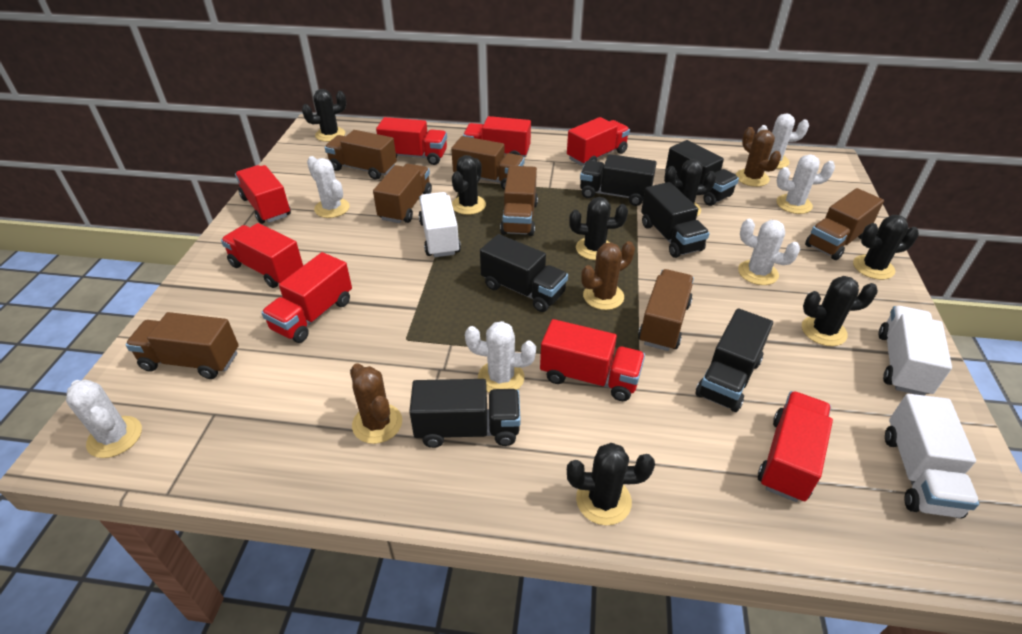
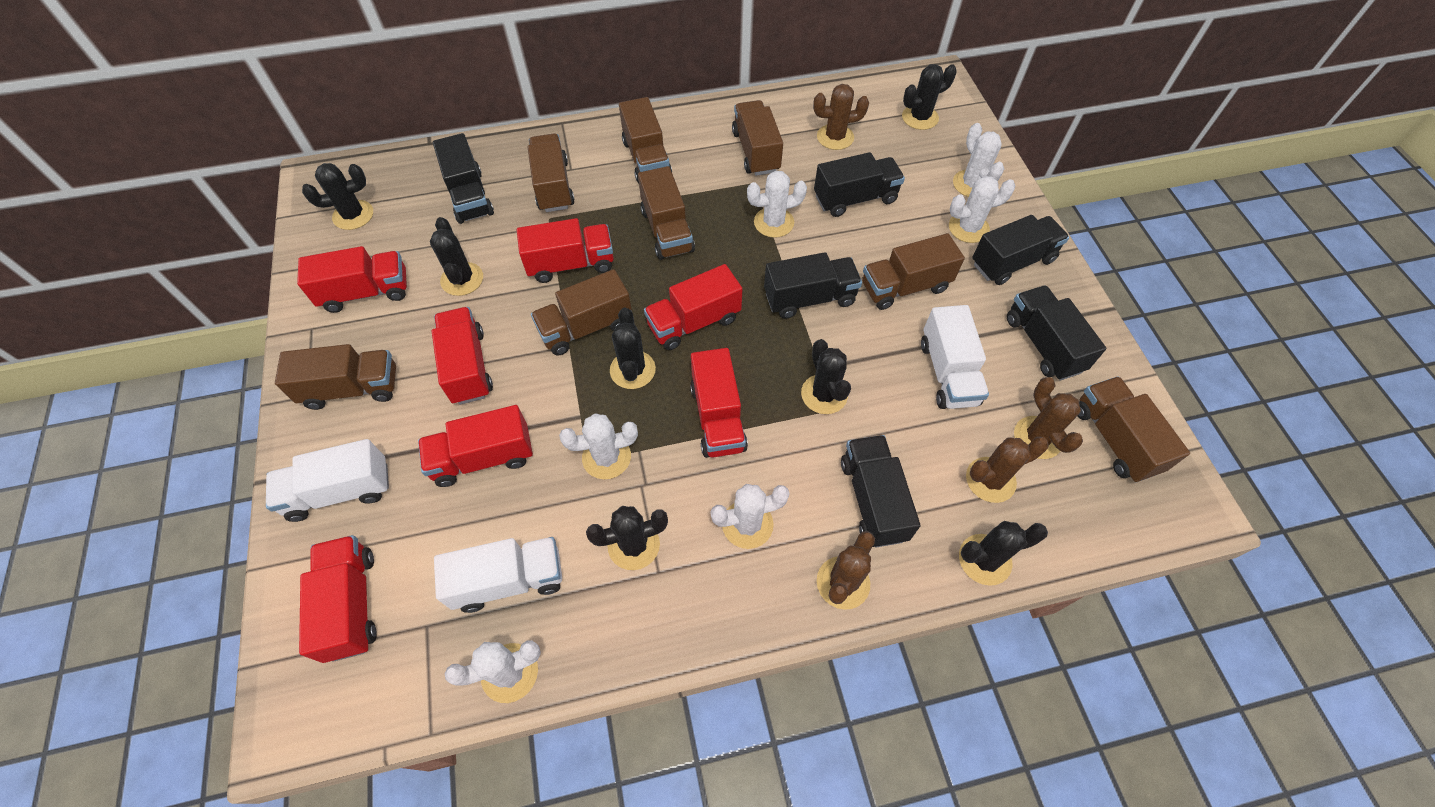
brown cactus: 3 -> 4
brown truck: 7 -> 8
red truck: 8 -> 7

